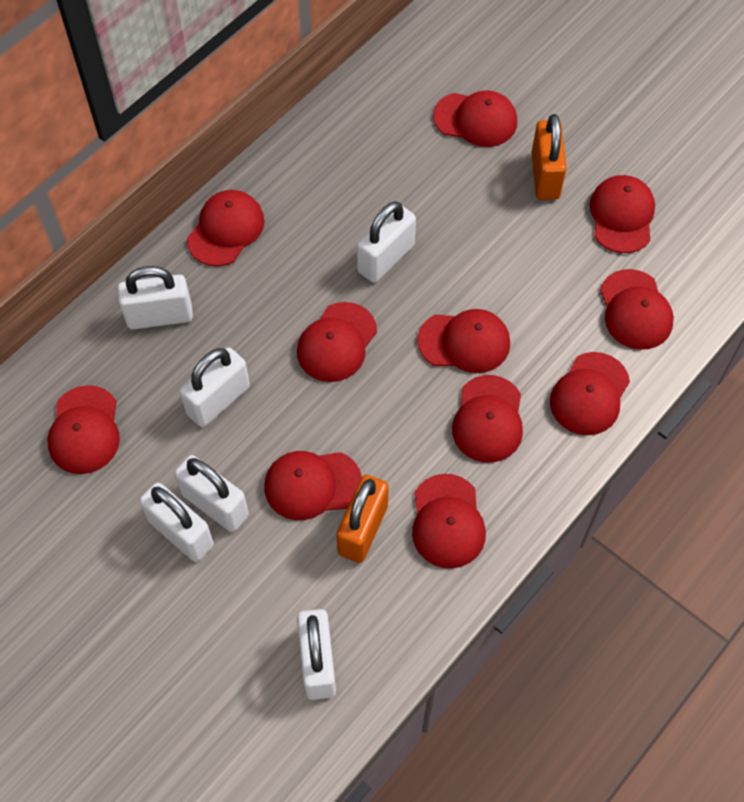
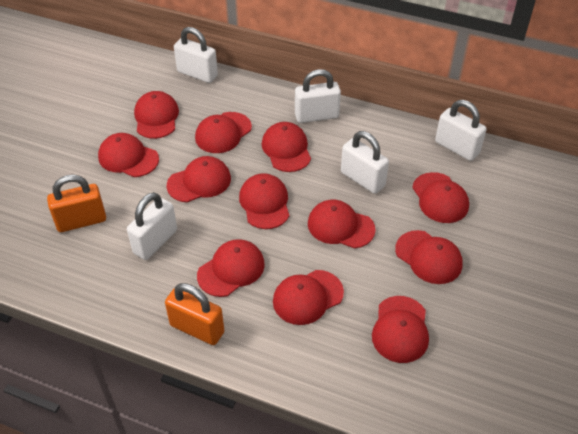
red cap: 11 -> 12
white padlock: 6 -> 5

